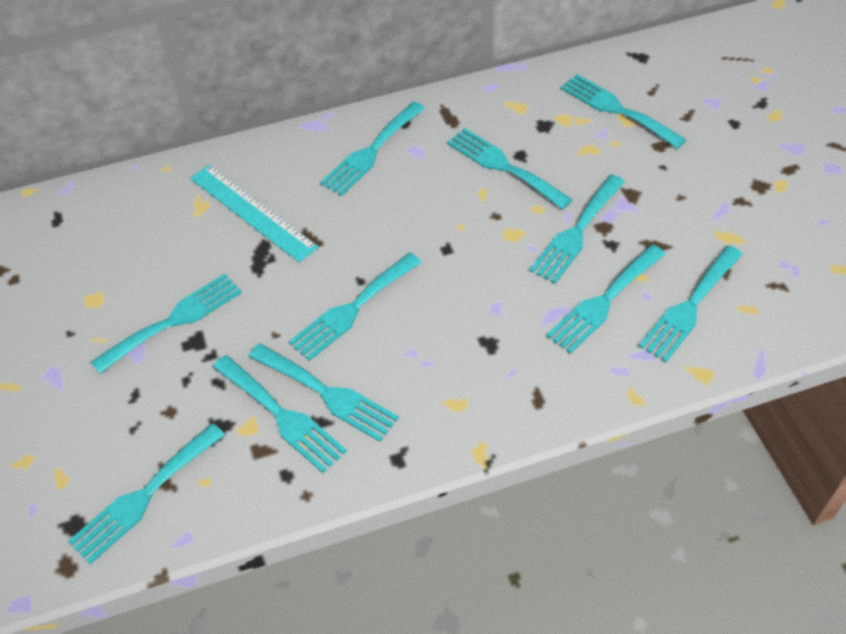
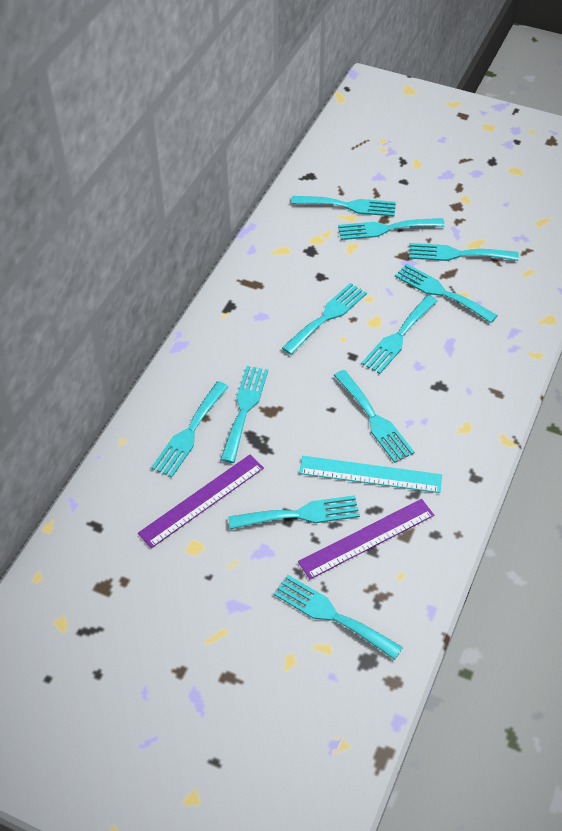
purple ruler: 0 -> 2

